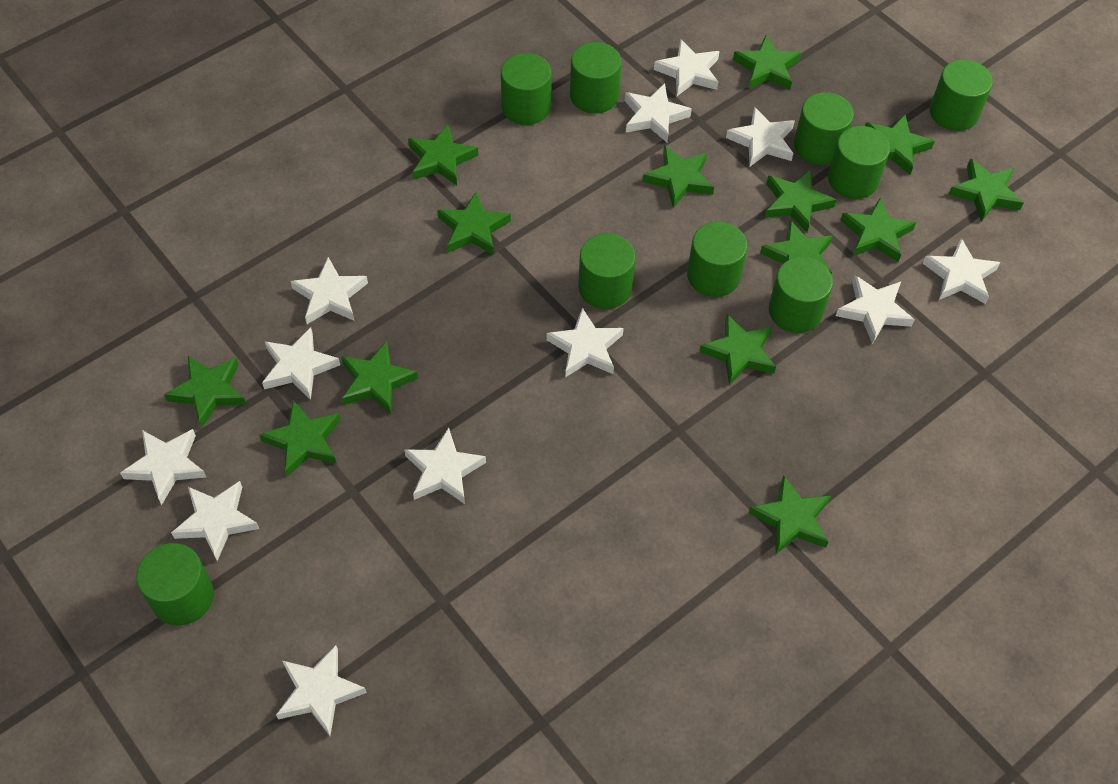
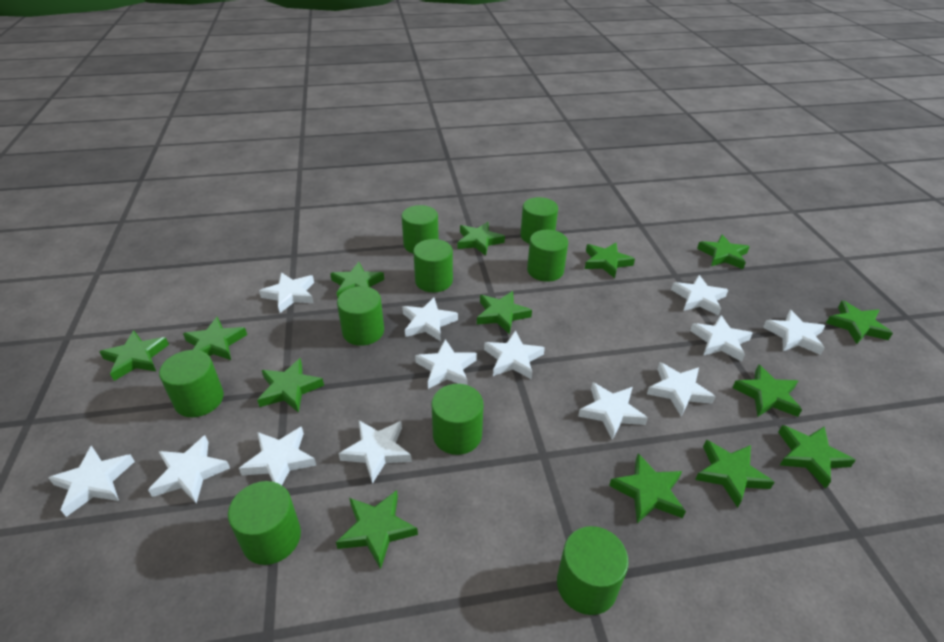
white star: 12 -> 13

